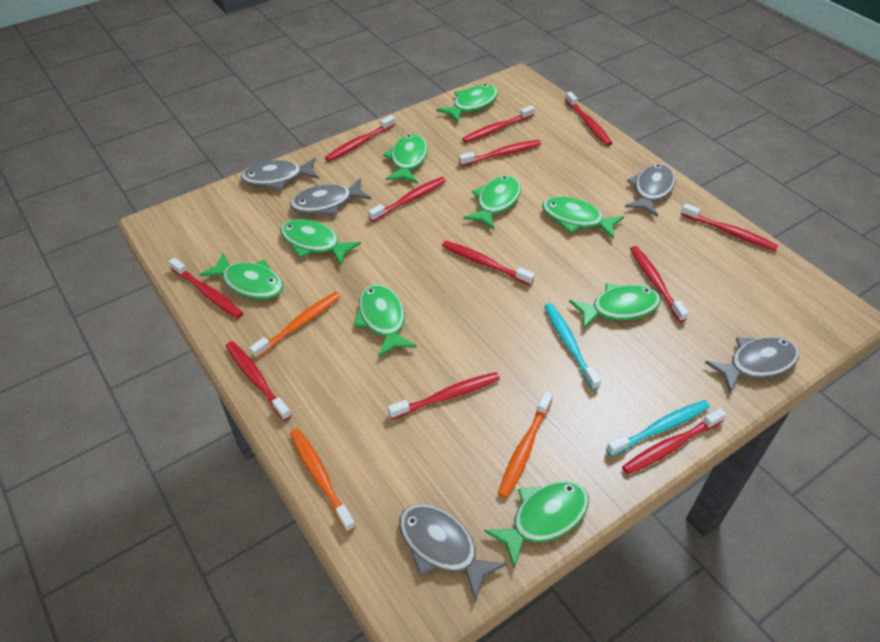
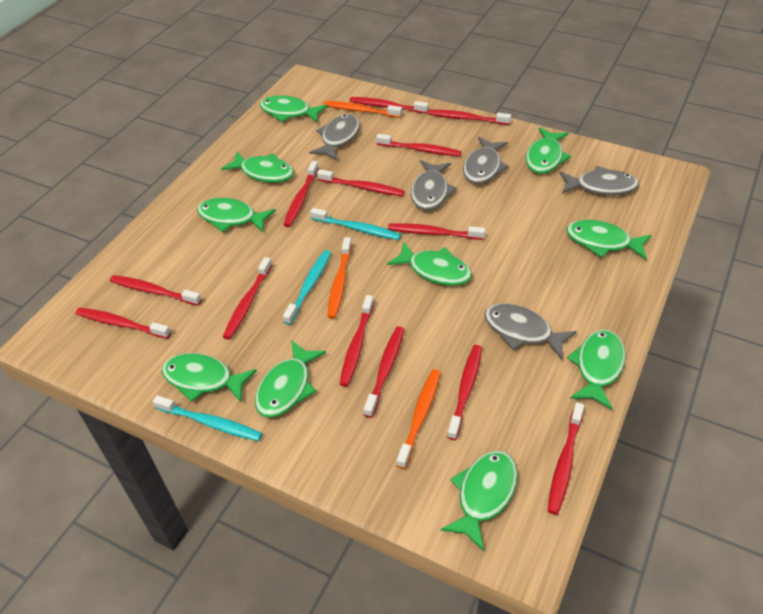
green fish: 9 -> 10
red toothbrush: 12 -> 13
turquoise toothbrush: 2 -> 3

